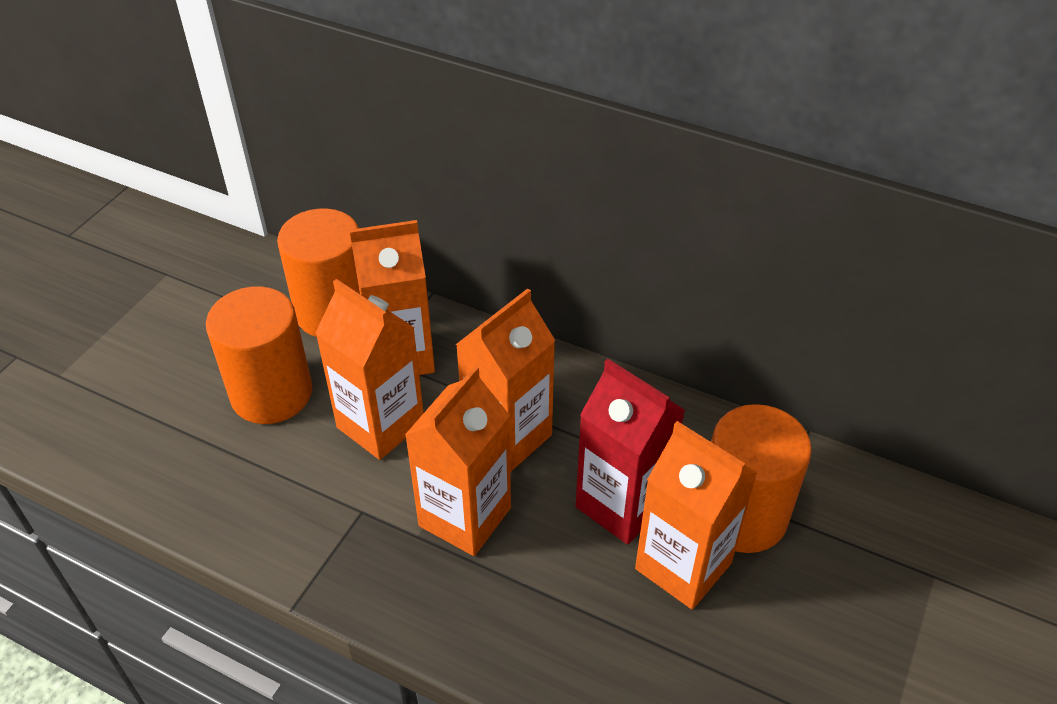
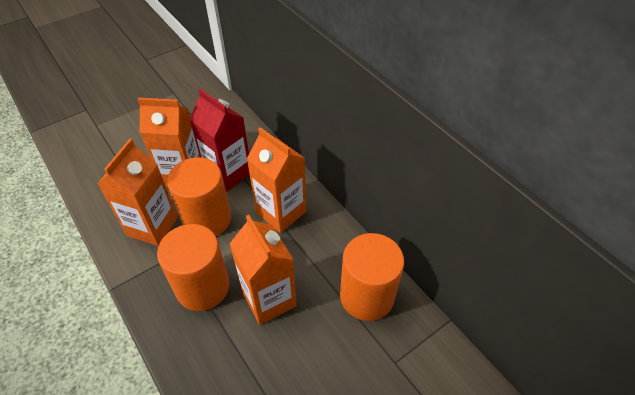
orange carton: 5 -> 4

